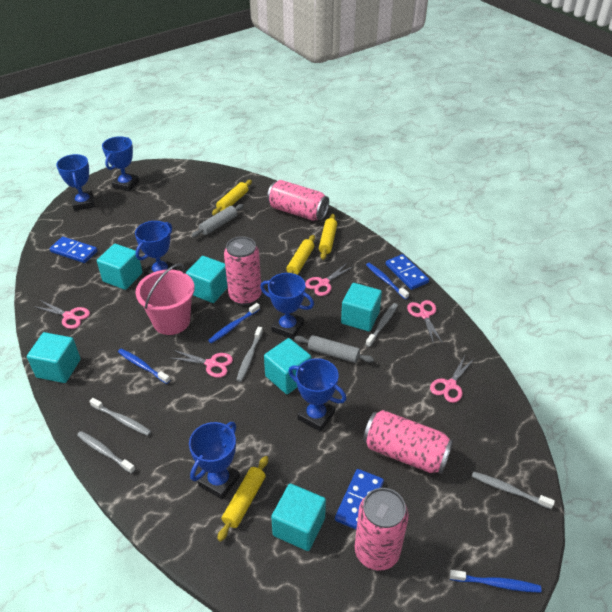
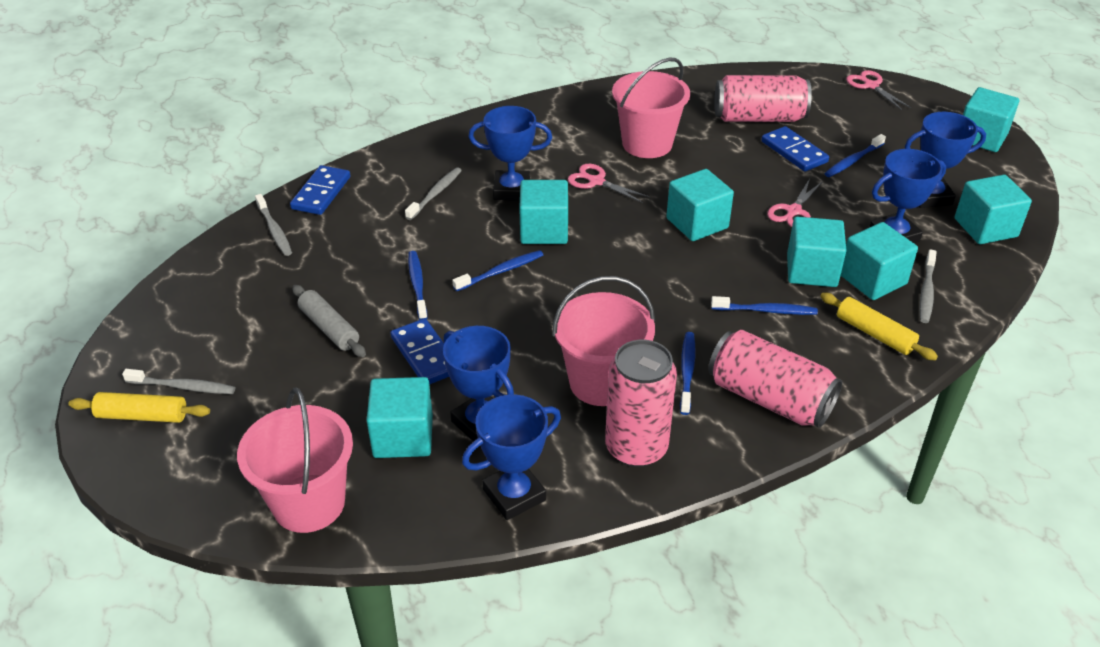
blue toothbrush: 4 -> 5
blue trophy: 6 -> 5
grey rolling pin: 2 -> 1
grey toothbrush: 5 -> 4
pink bucket: 1 -> 3
pink can: 4 -> 3
pink scissors: 5 -> 3
turquoise cube: 6 -> 7
yellow rolling pin: 4 -> 2

